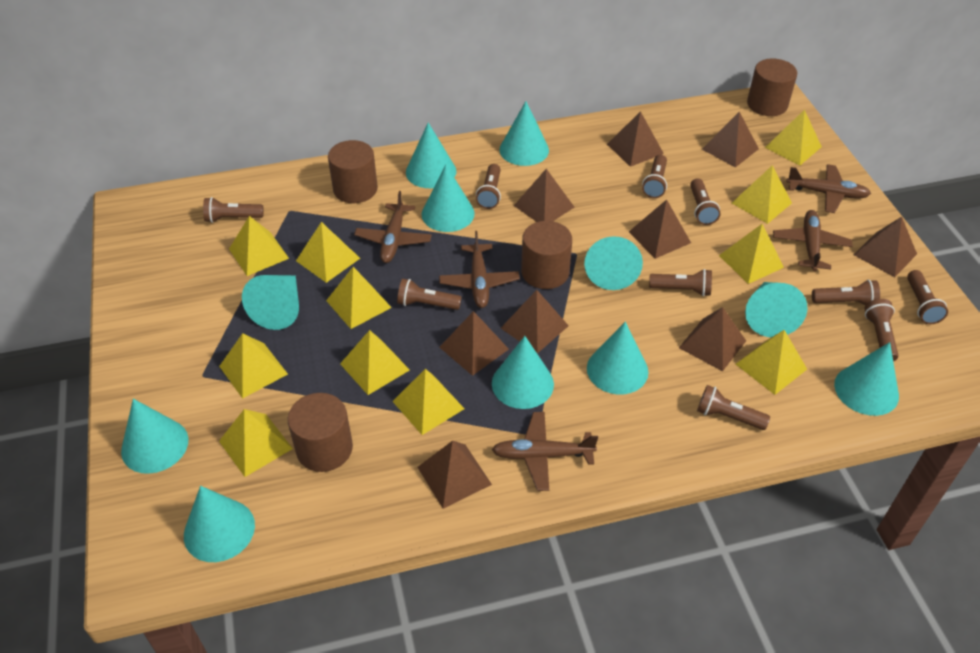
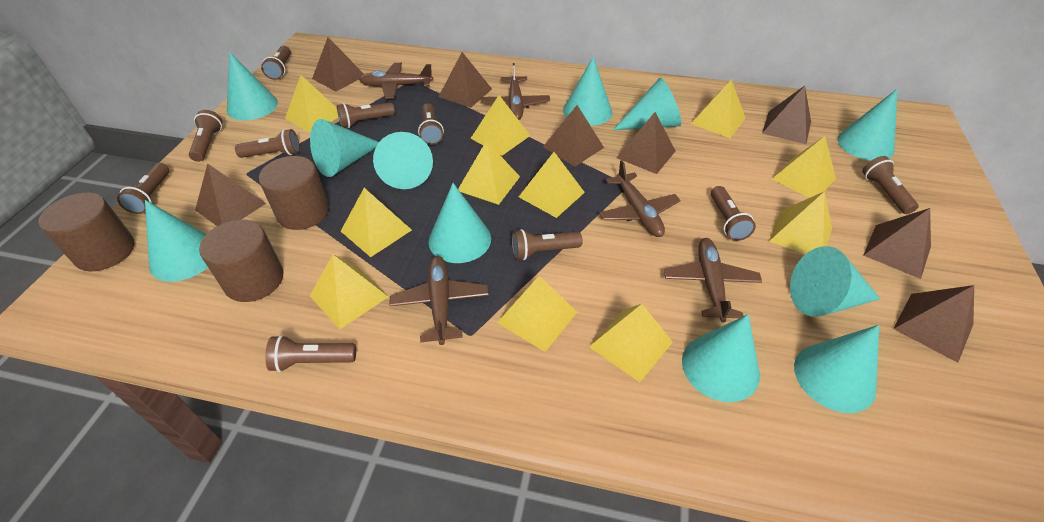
brown cylinder: 4 -> 3
brown pyramid: 9 -> 8

